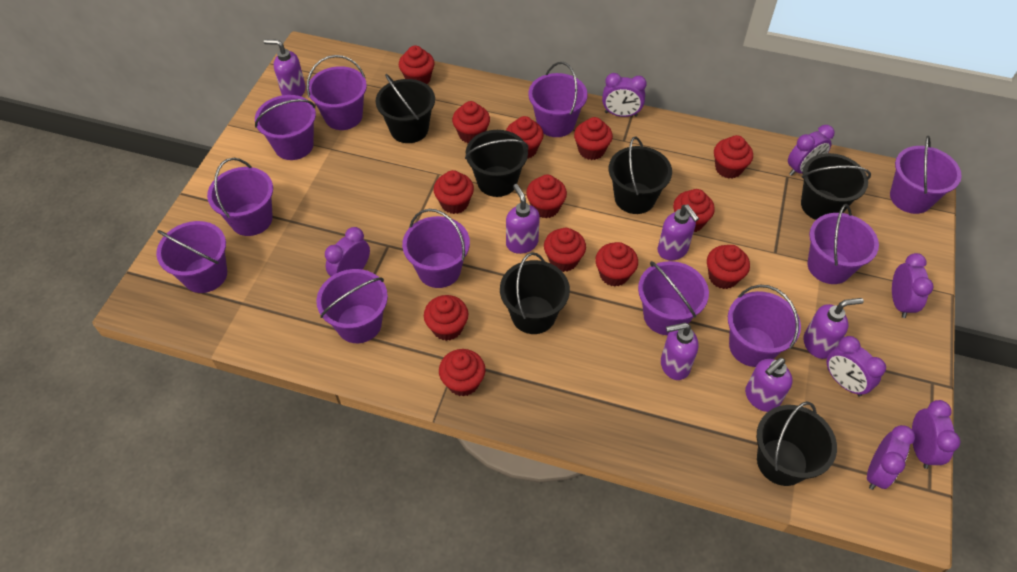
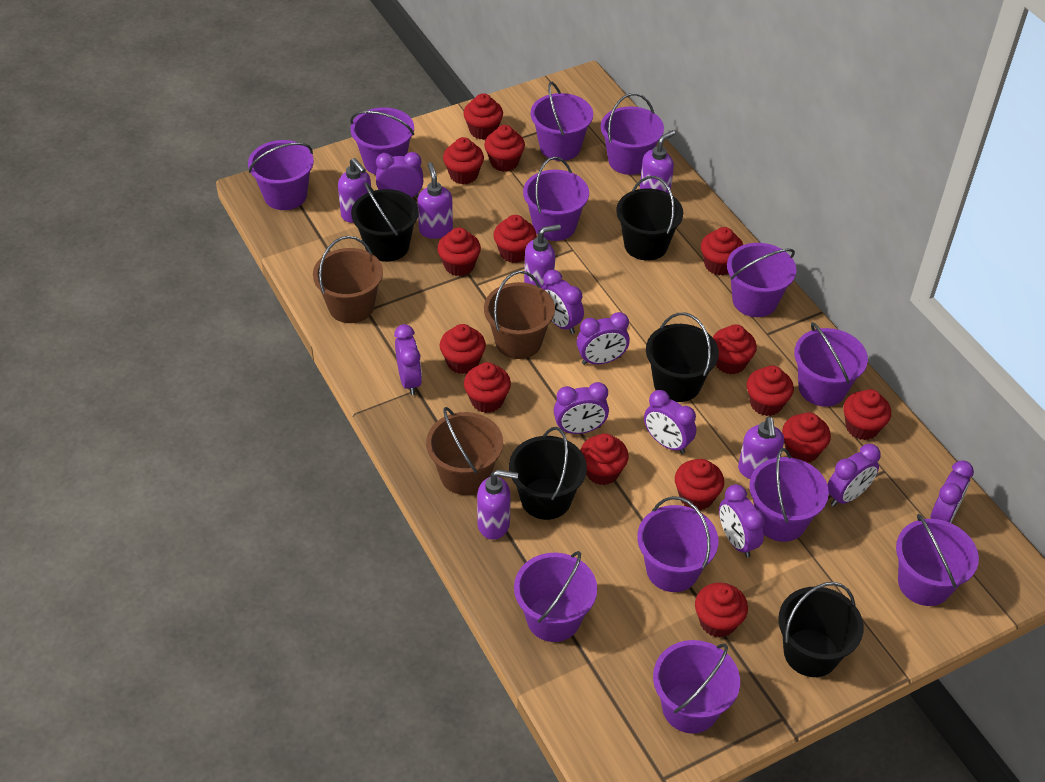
black bucket: 6 -> 5
brown bucket: 0 -> 3
purple bucket: 11 -> 12
purple clock: 7 -> 9
red cupcake: 13 -> 15

